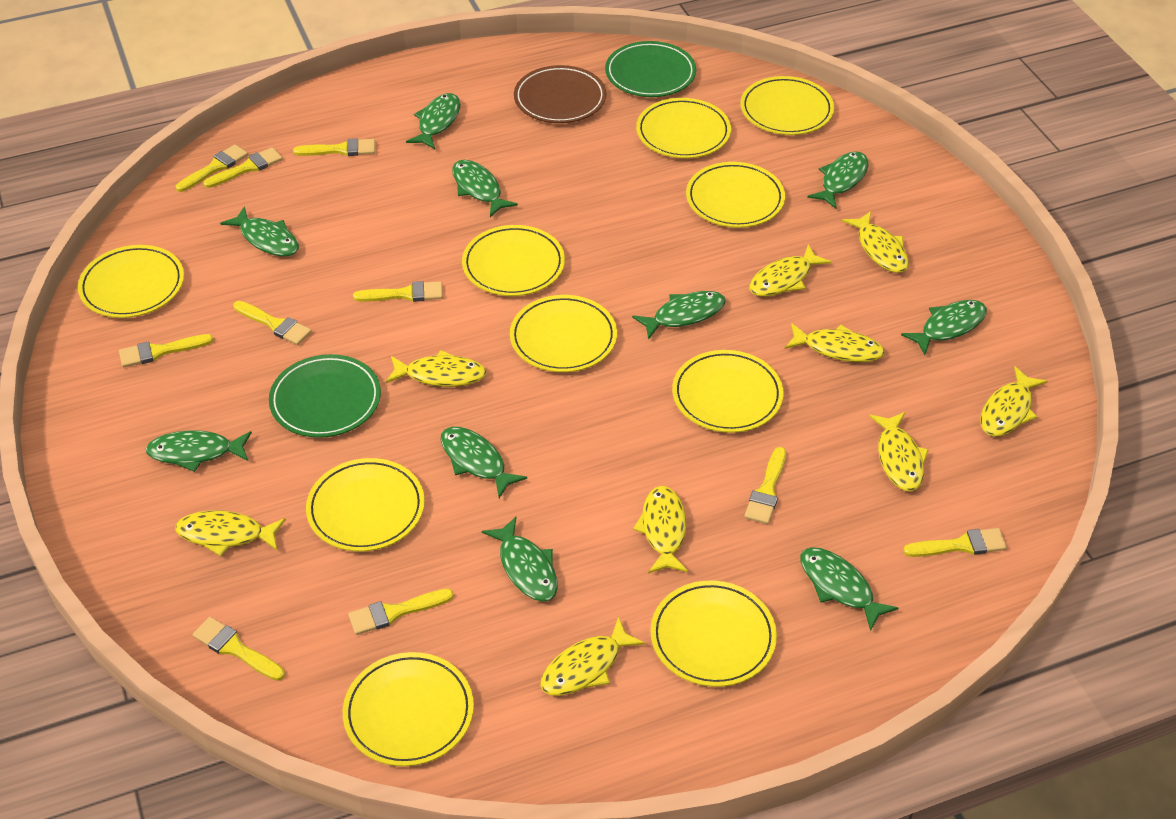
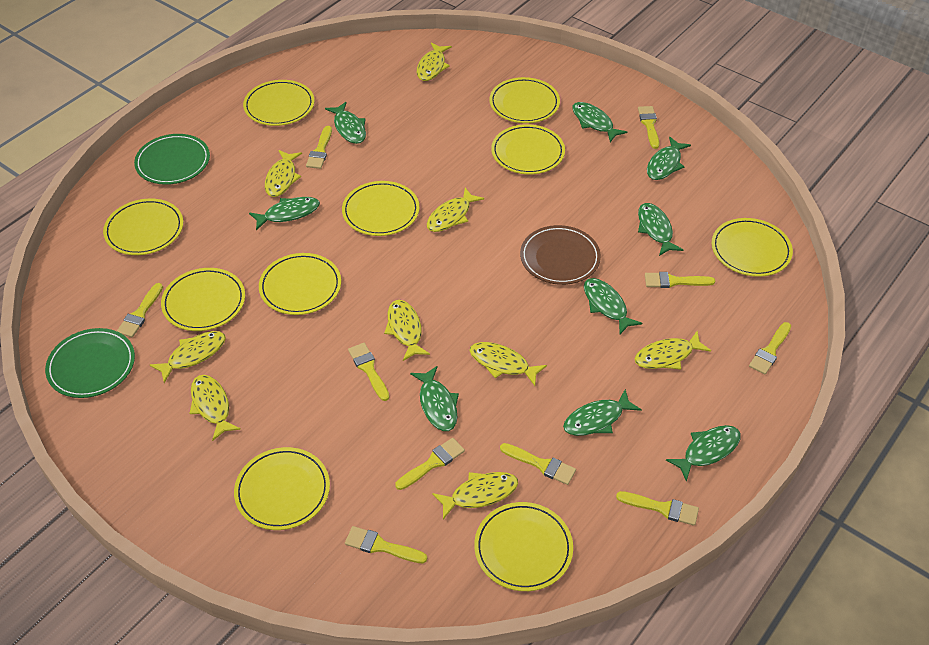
green fish: 10 -> 9

